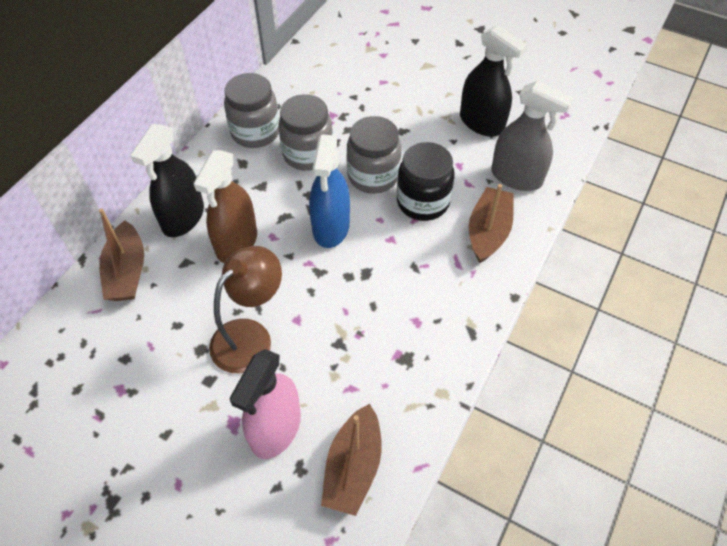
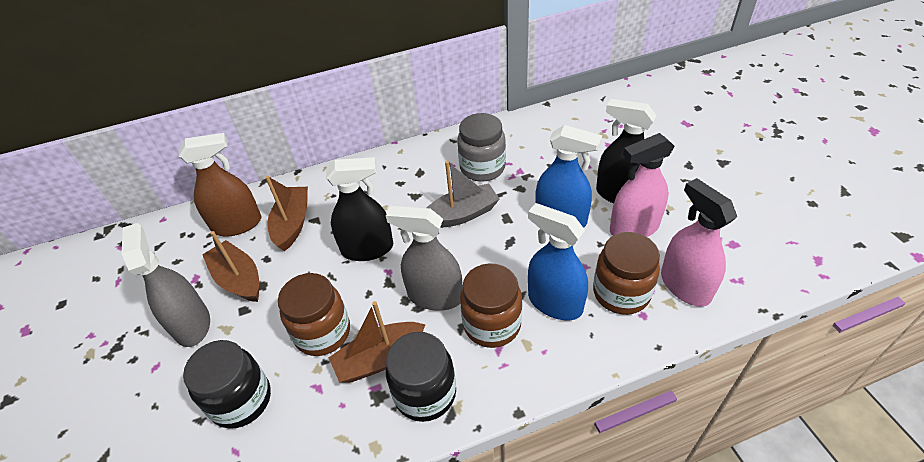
black jar: 1 -> 2
blue spray bottle: 1 -> 2
brown jar: 0 -> 3
brown lamp: 1 -> 0
grey boat: 0 -> 1
grey jar: 3 -> 1
grey spray bottle: 1 -> 2
pink spray bottle: 1 -> 2

